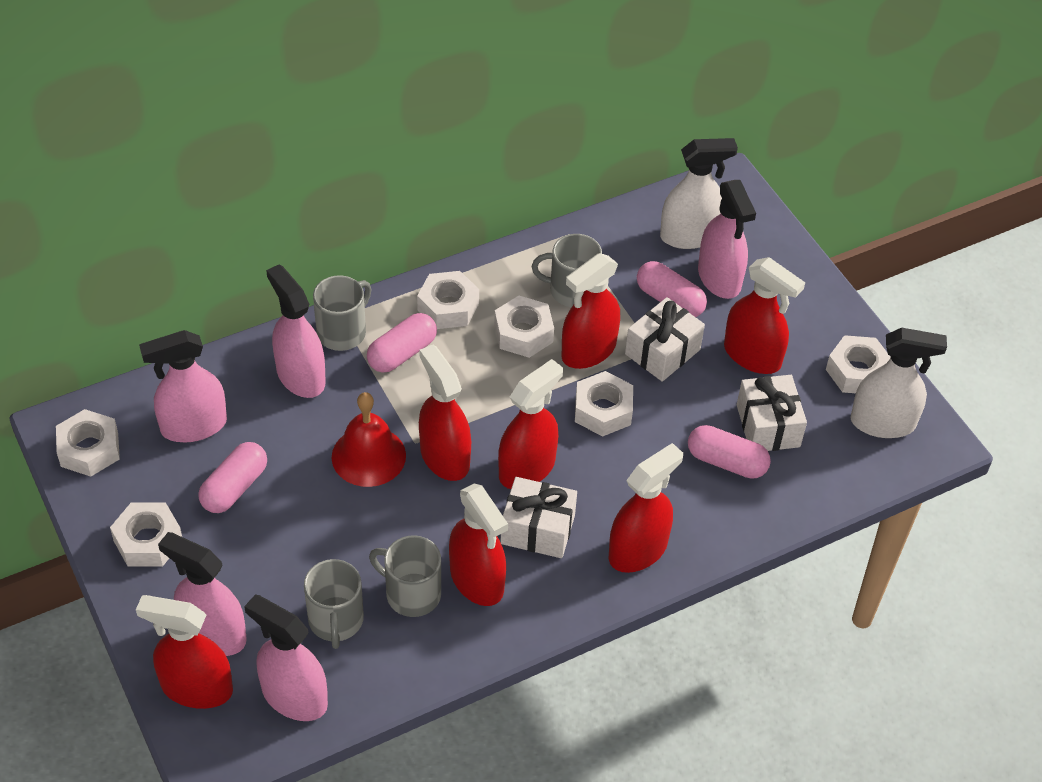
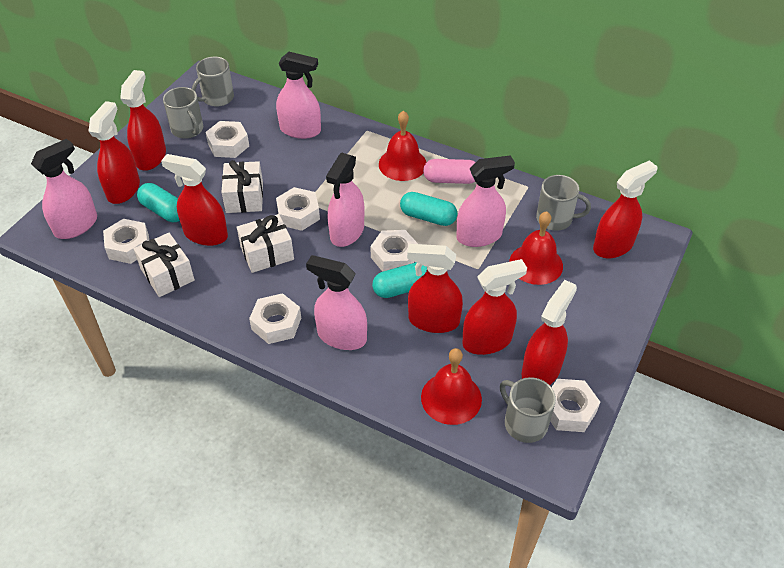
pink capsule: 4 -> 1
red bell: 1 -> 3
turquoise capsule: 0 -> 3
white spray bottle: 2 -> 0

